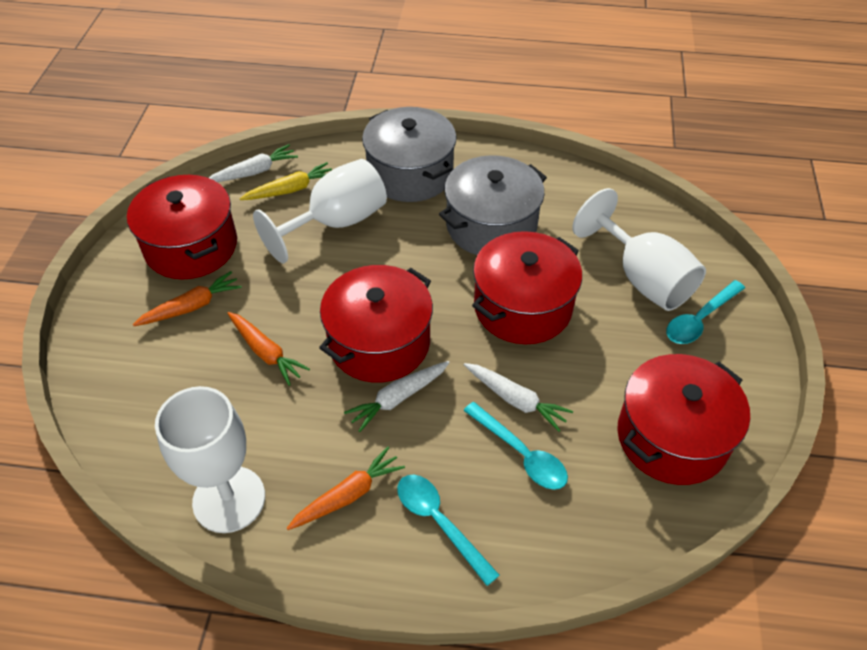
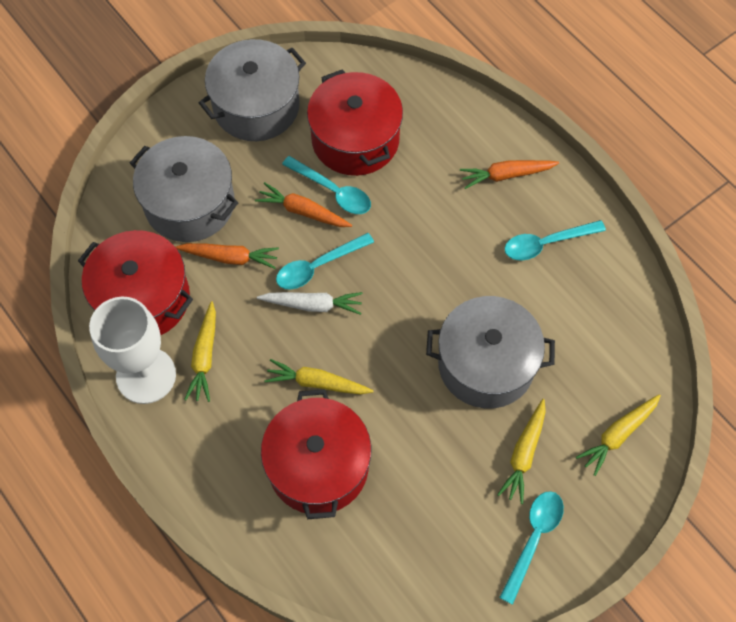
grey pot: 2 -> 3
red pot: 4 -> 3
turquoise spoon: 3 -> 4
white carrot: 3 -> 1
white goblet: 3 -> 1
yellow carrot: 1 -> 4

